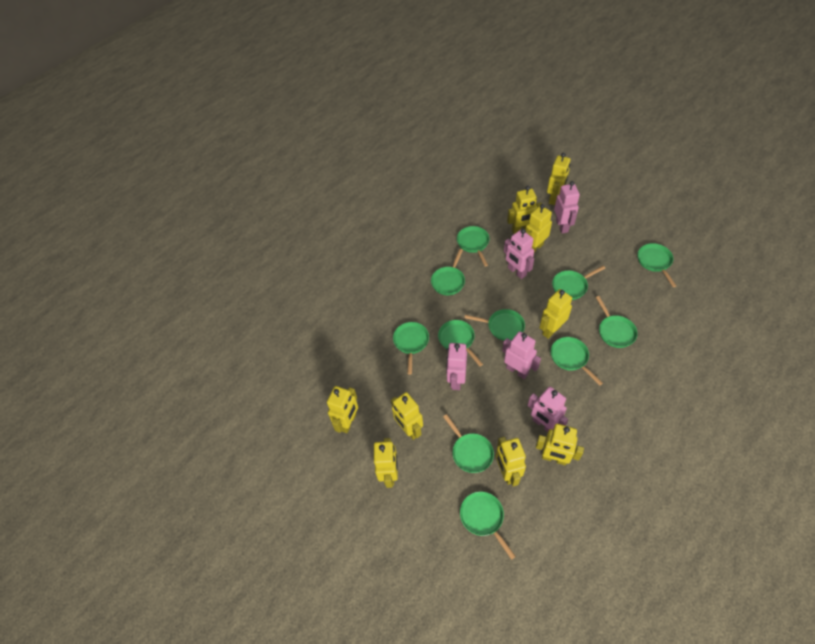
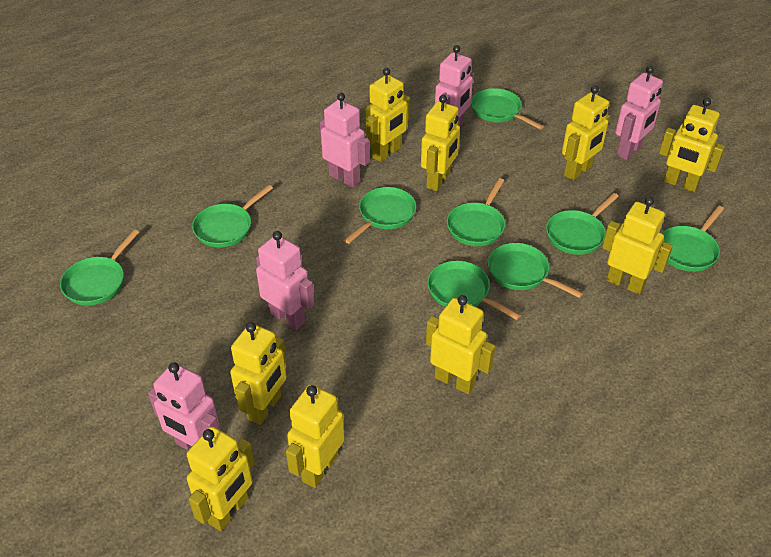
green pan: 11 -> 9

